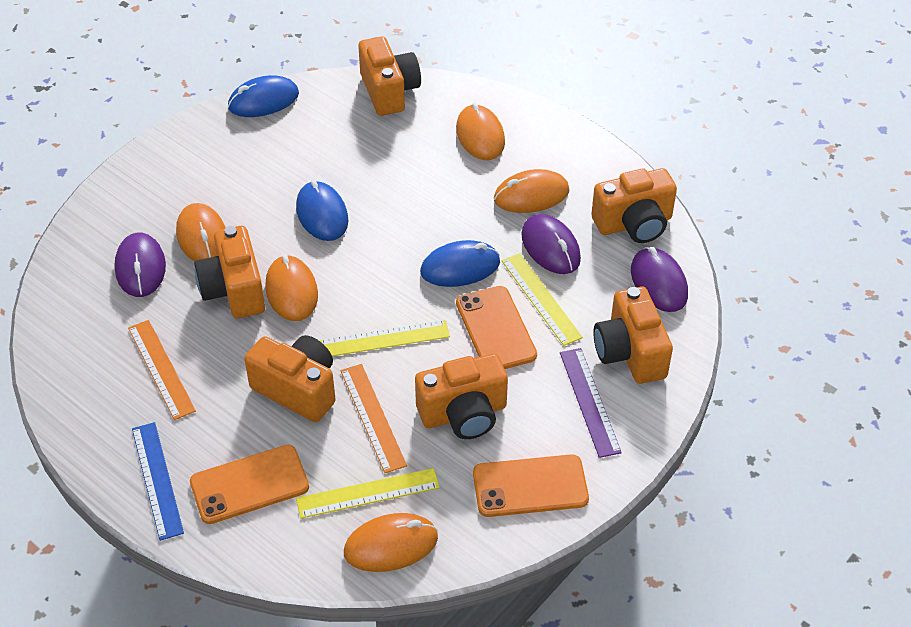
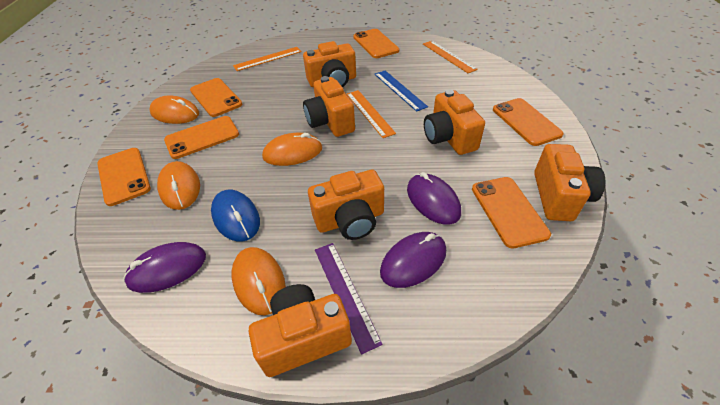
blue mouse: 3 -> 1
orange mouse: 5 -> 4
orange phone: 3 -> 6
orange ruler: 2 -> 3
yellow ruler: 3 -> 0

